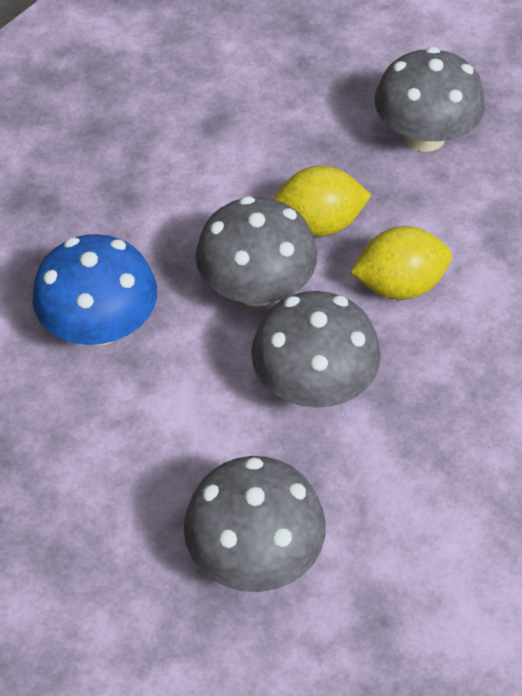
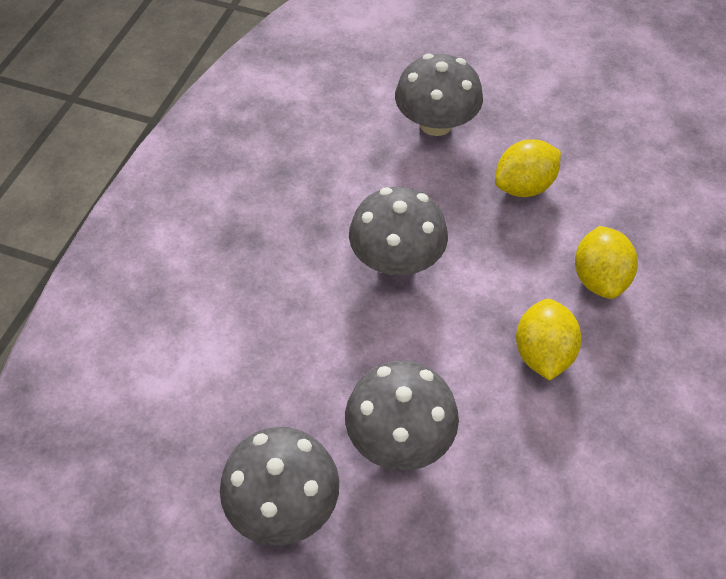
blue mushroom: 1 -> 0
yellow lemon: 2 -> 3

